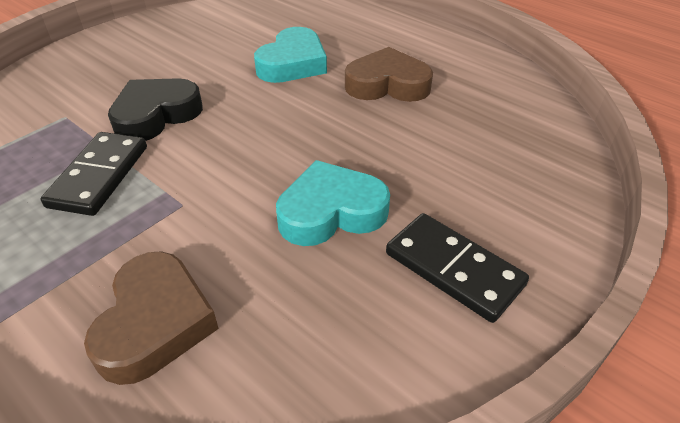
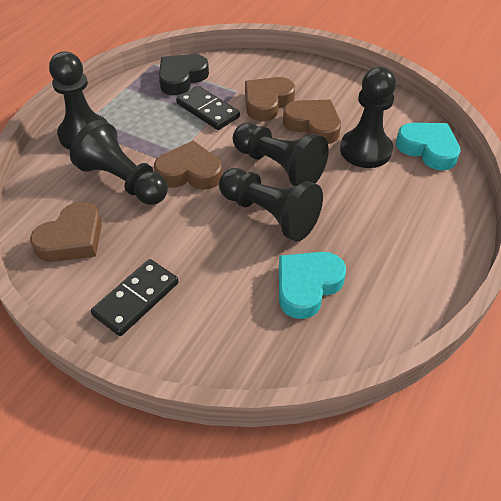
black pawn: 0 -> 5
brown heart: 2 -> 4

